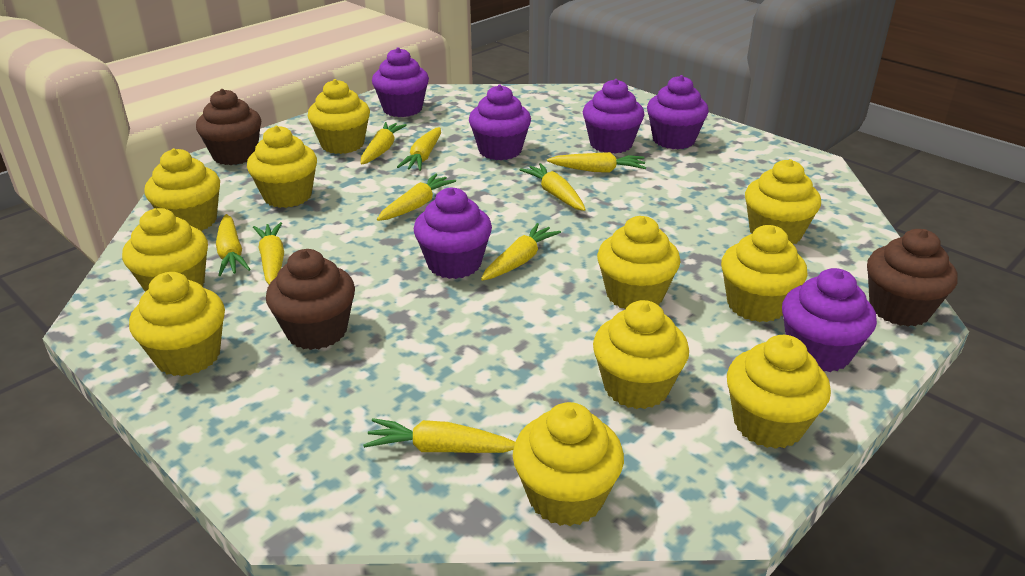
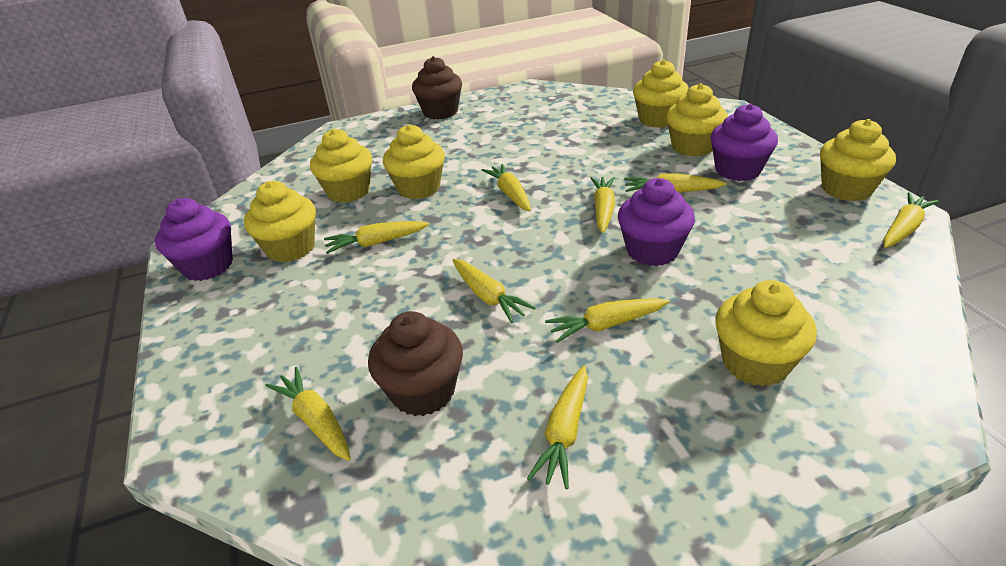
brown cupcake: 3 -> 2
purple cupcake: 6 -> 3
yellow cupcake: 11 -> 7

